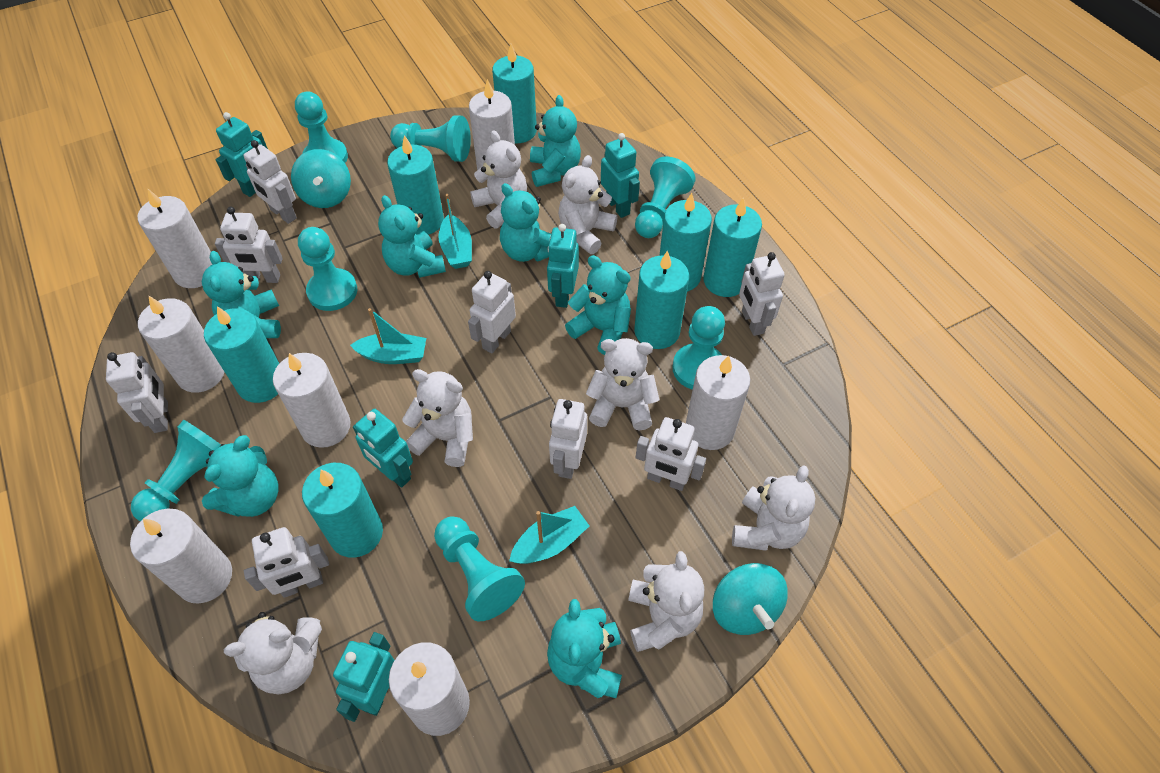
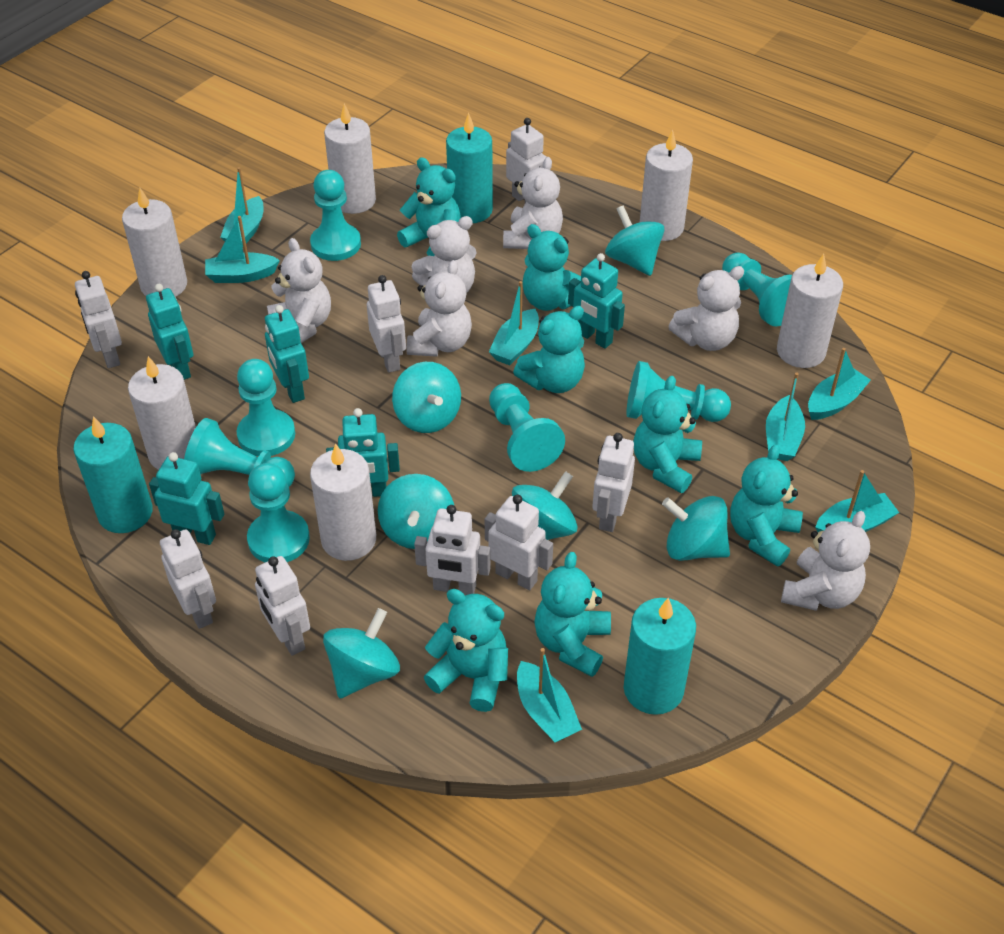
turquoise boat: 3 -> 7
turquoise candle: 7 -> 3
turquoise spinning top: 2 -> 6
white candle: 7 -> 6
white teddy bear: 7 -> 6

